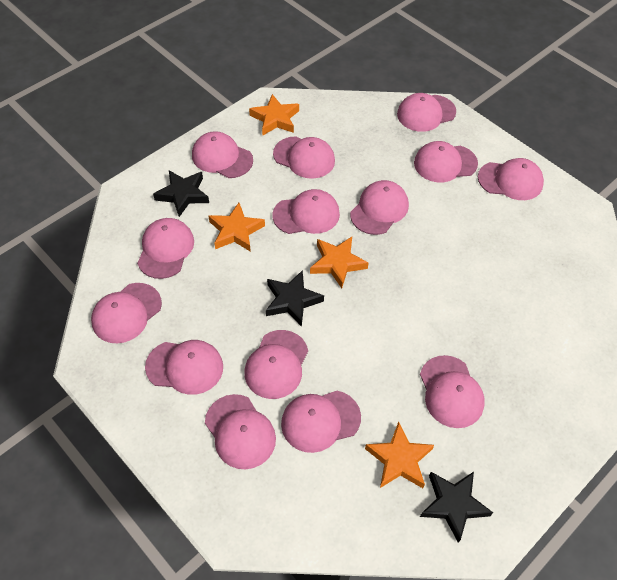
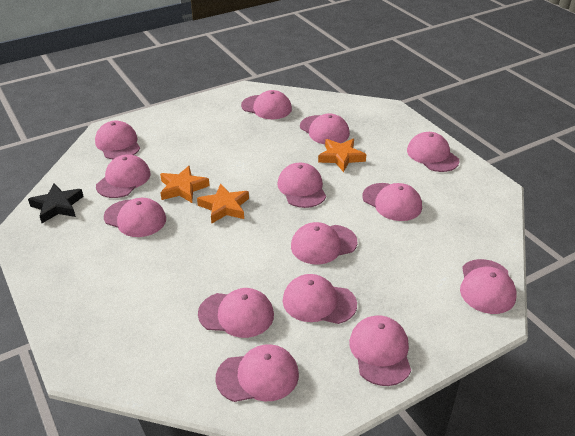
black star: 3 -> 1
orange star: 4 -> 3

